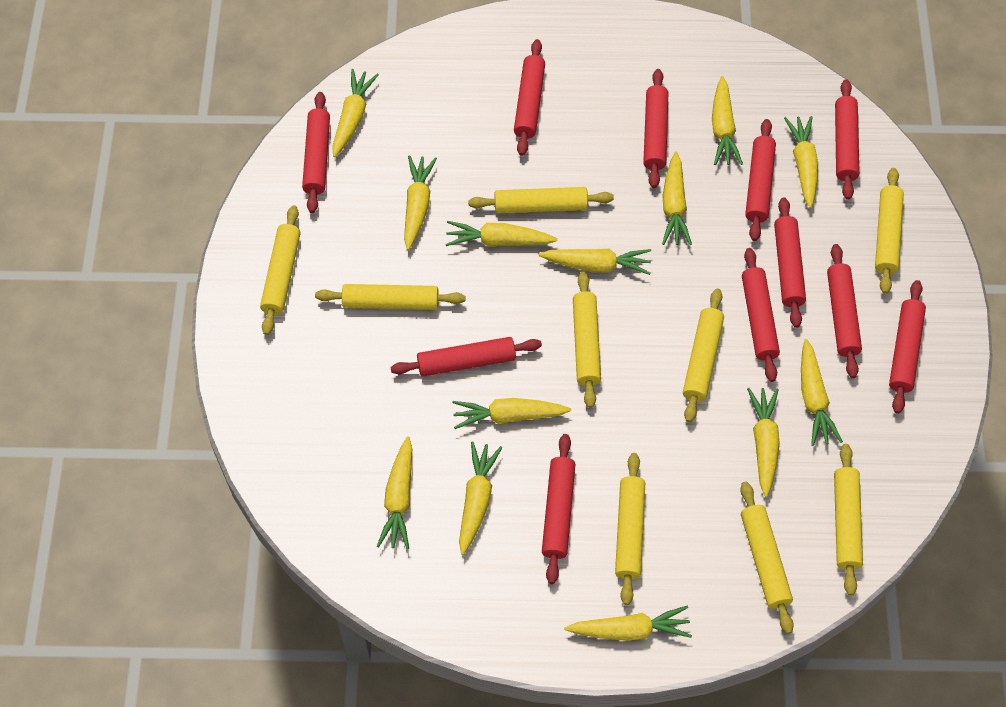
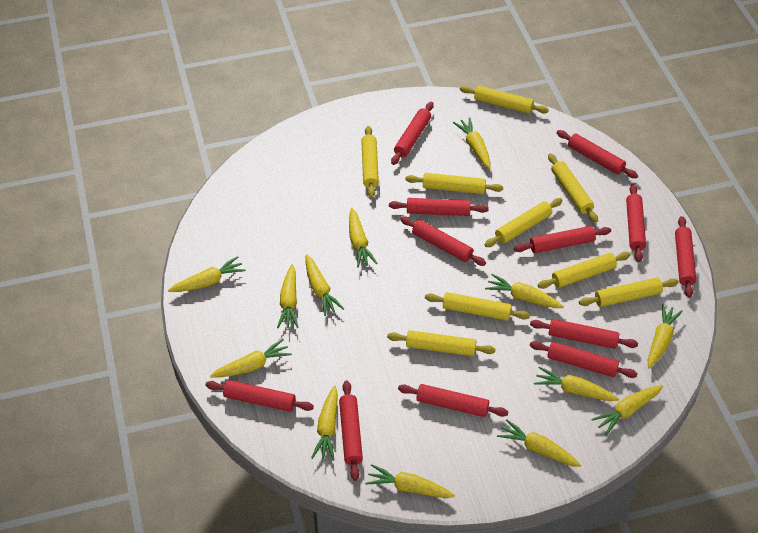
red rolling pin: 11 -> 12

